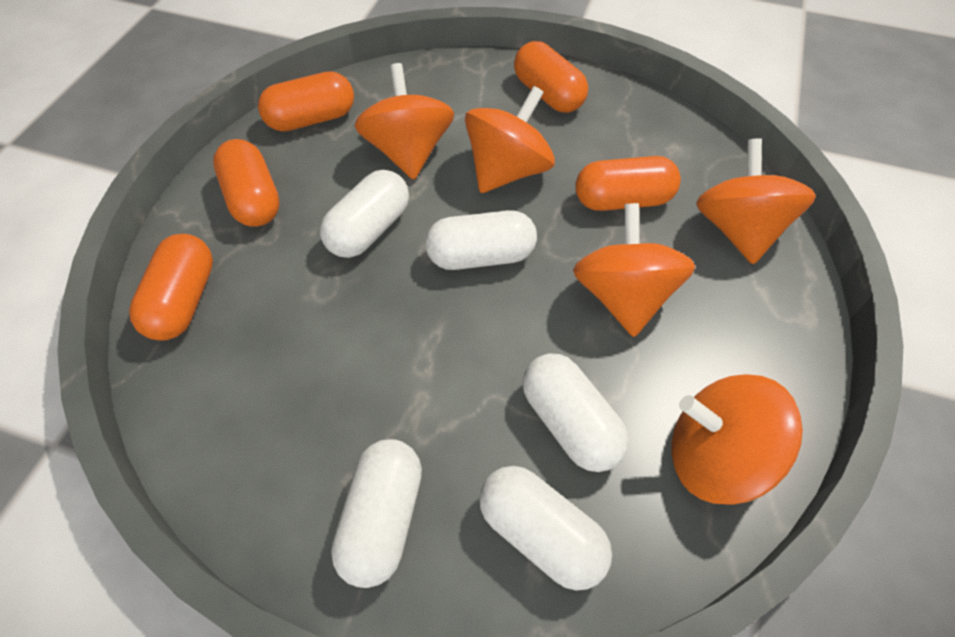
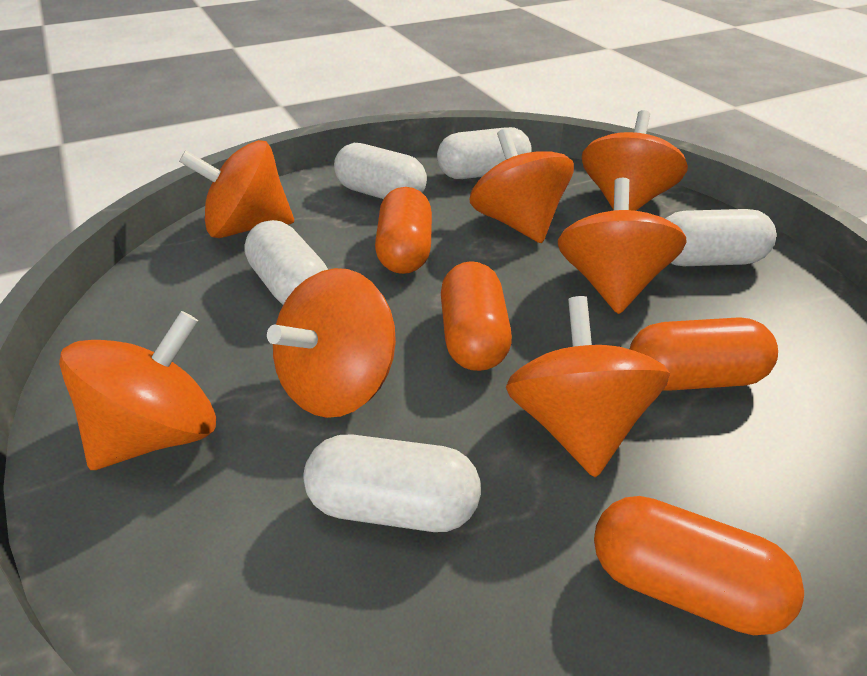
orange capsule: 5 -> 4
orange spinning top: 5 -> 7

